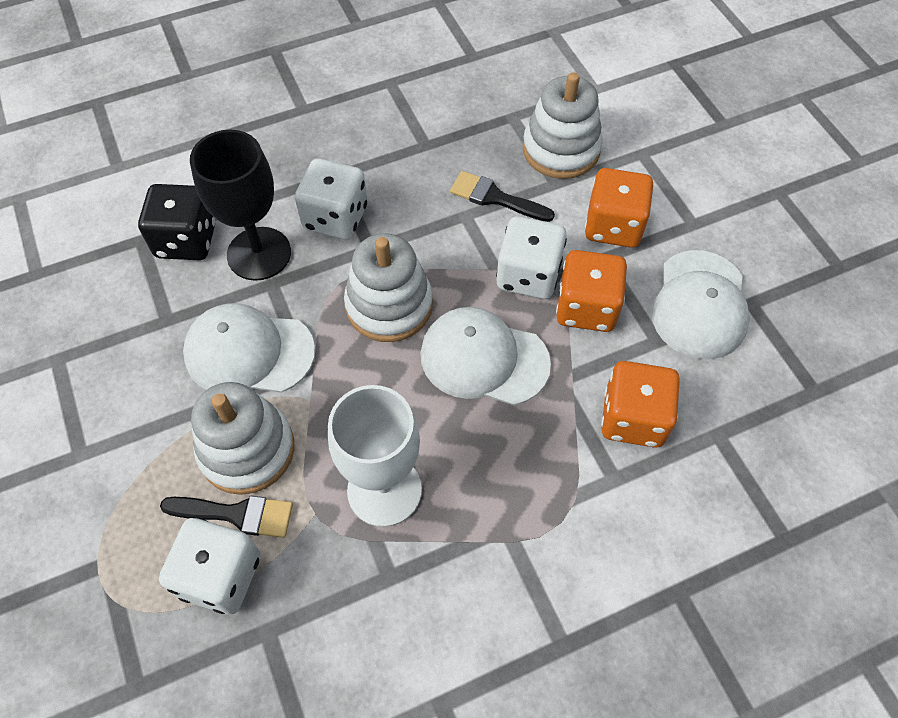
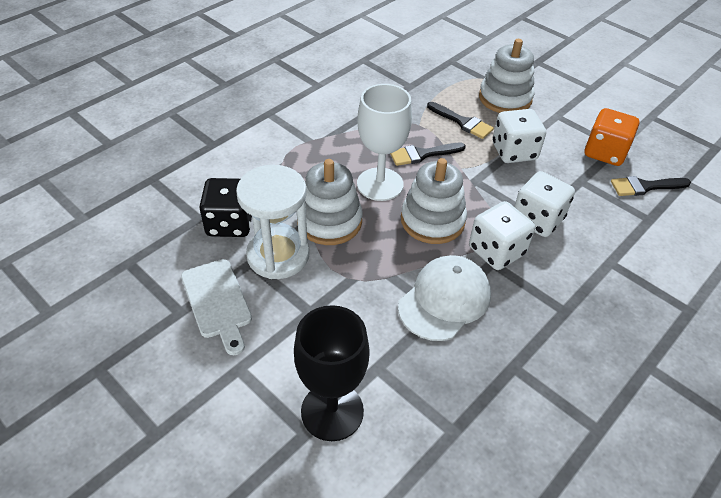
black brush: 2 -> 3
orange dice: 3 -> 1
white cap: 3 -> 1
white cutting board: 0 -> 1
white hourglass: 0 -> 1

